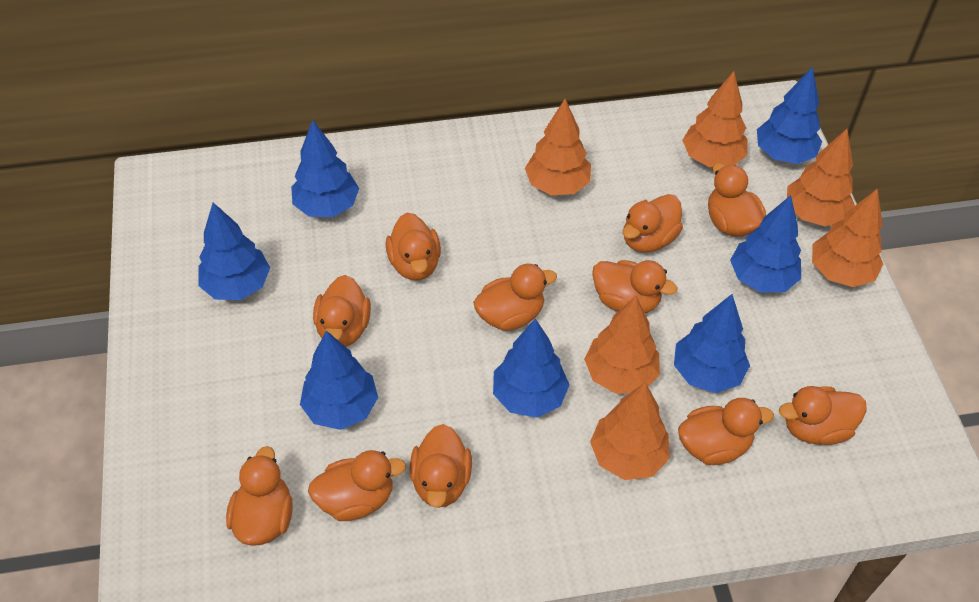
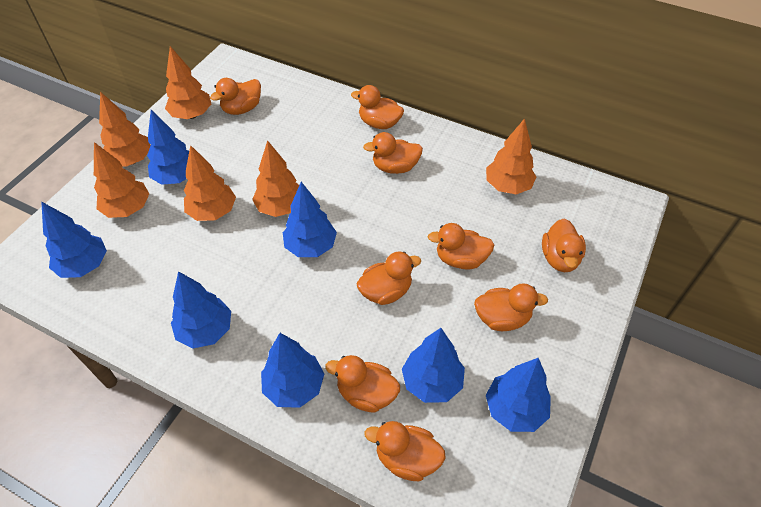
orange duck: 11 -> 9

